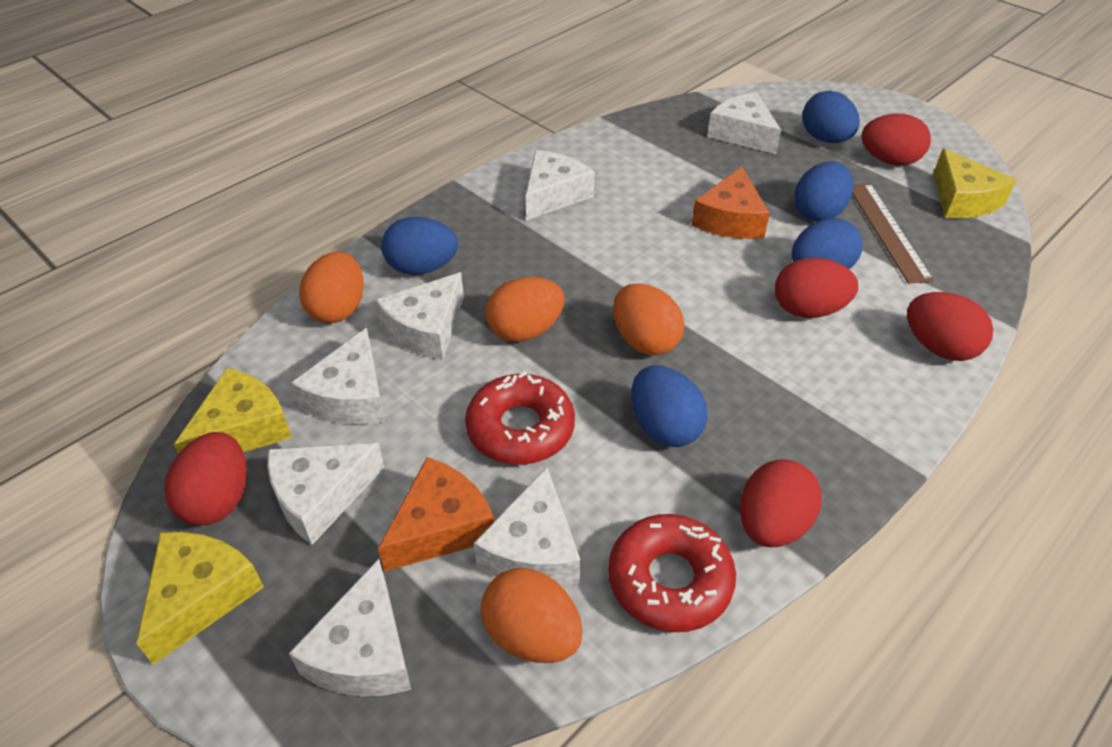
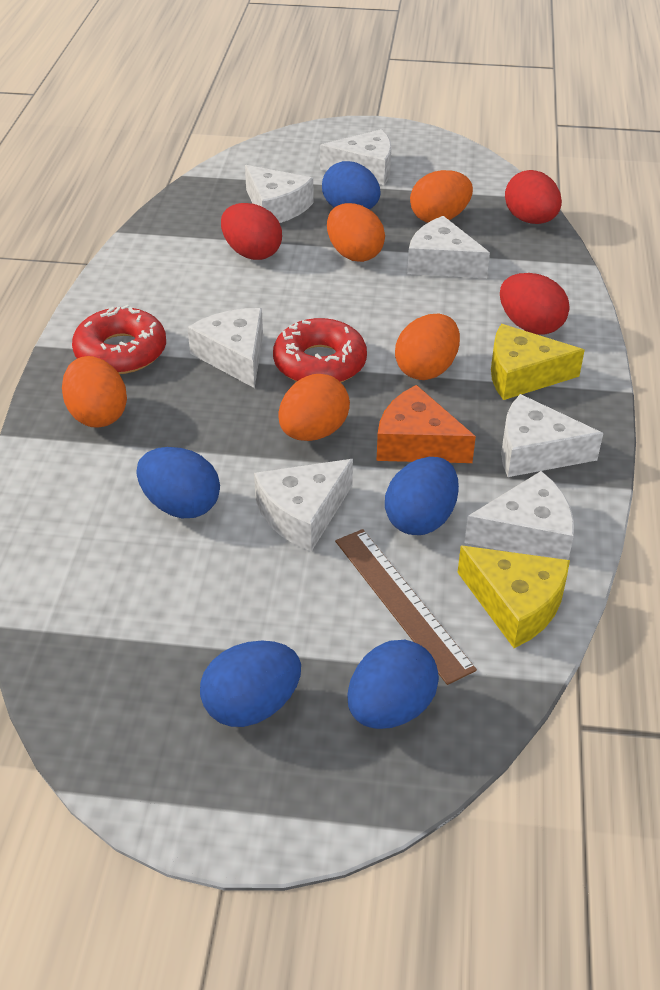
orange cheese: 2 -> 1
orange egg: 4 -> 5
red egg: 5 -> 3
yellow cheese: 3 -> 2

